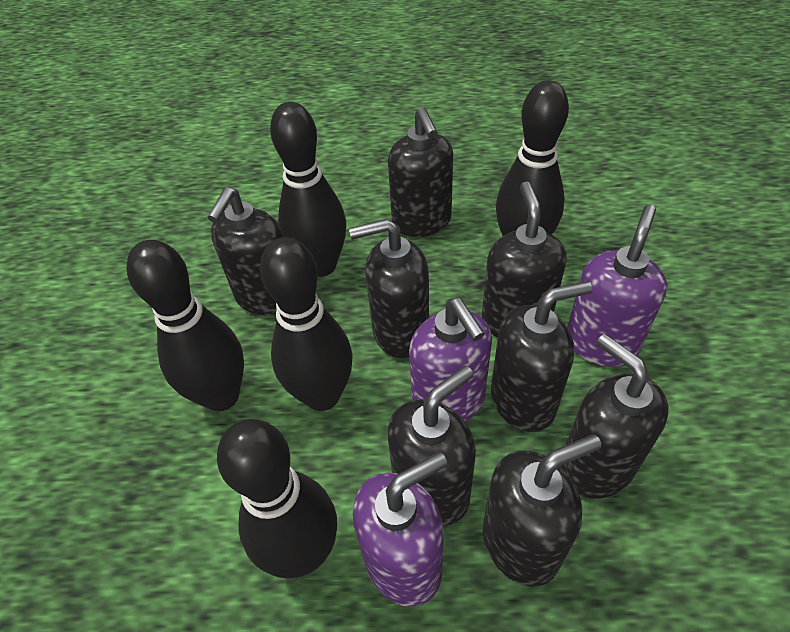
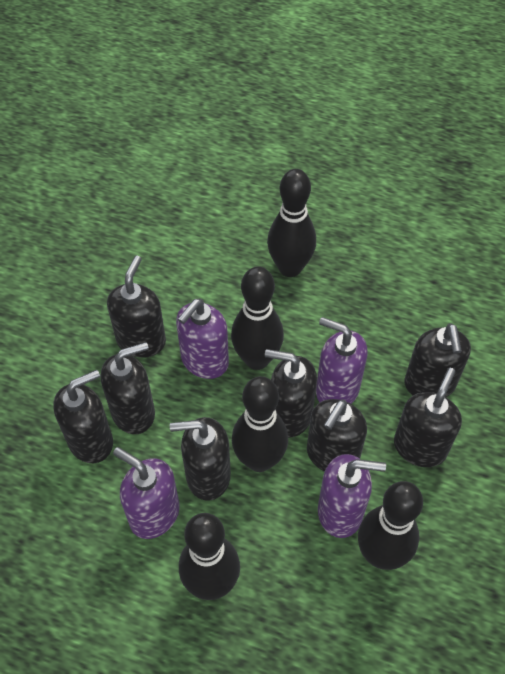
purple soap dispenser: 3 -> 4

